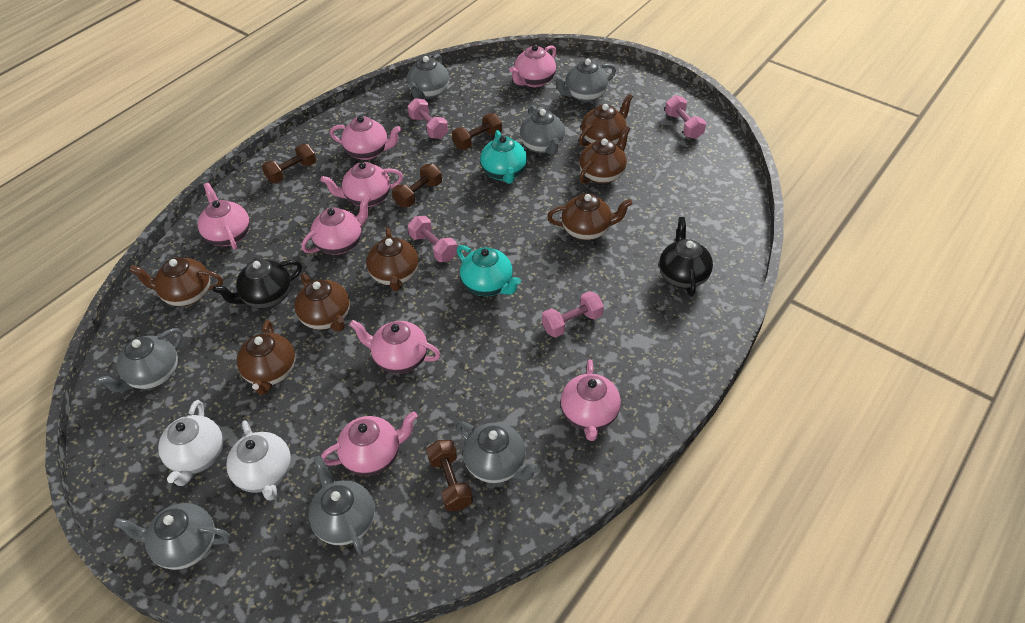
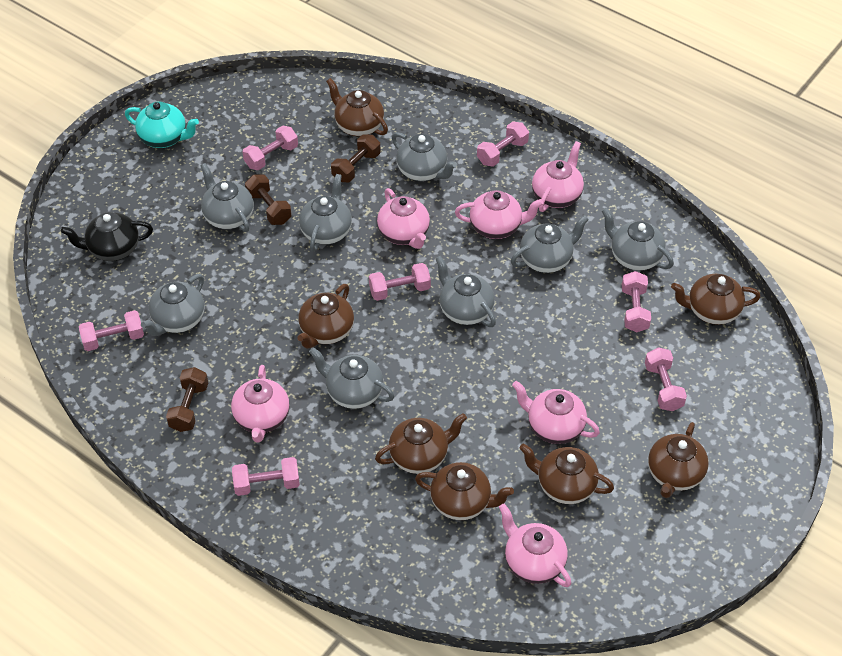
black teapot: 2 -> 1
brown dumbbell: 4 -> 3
grey teapot: 7 -> 8
pink dumbbell: 4 -> 7
pink teapot: 8 -> 6
turquoise teapot: 2 -> 1
white teapot: 2 -> 0

